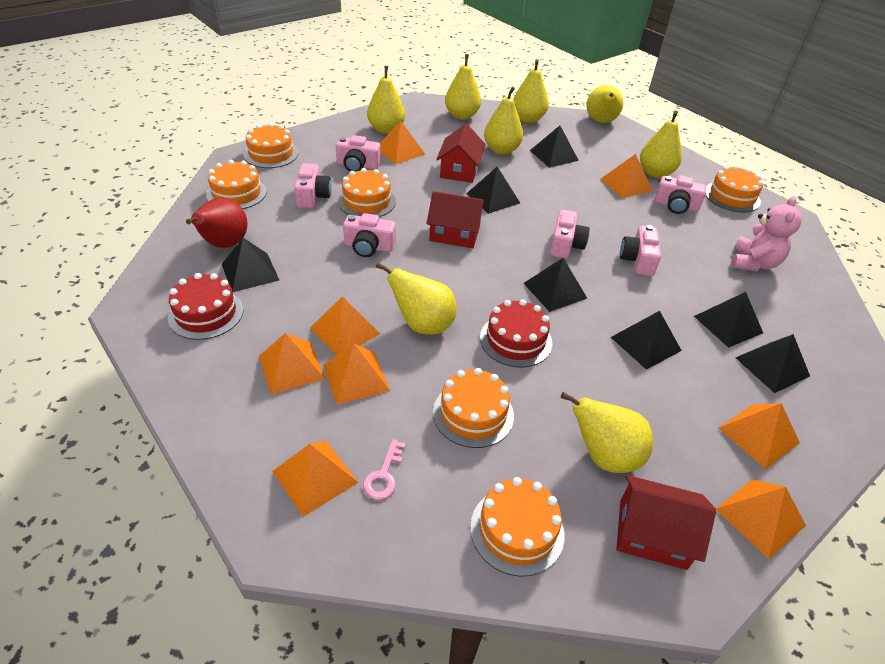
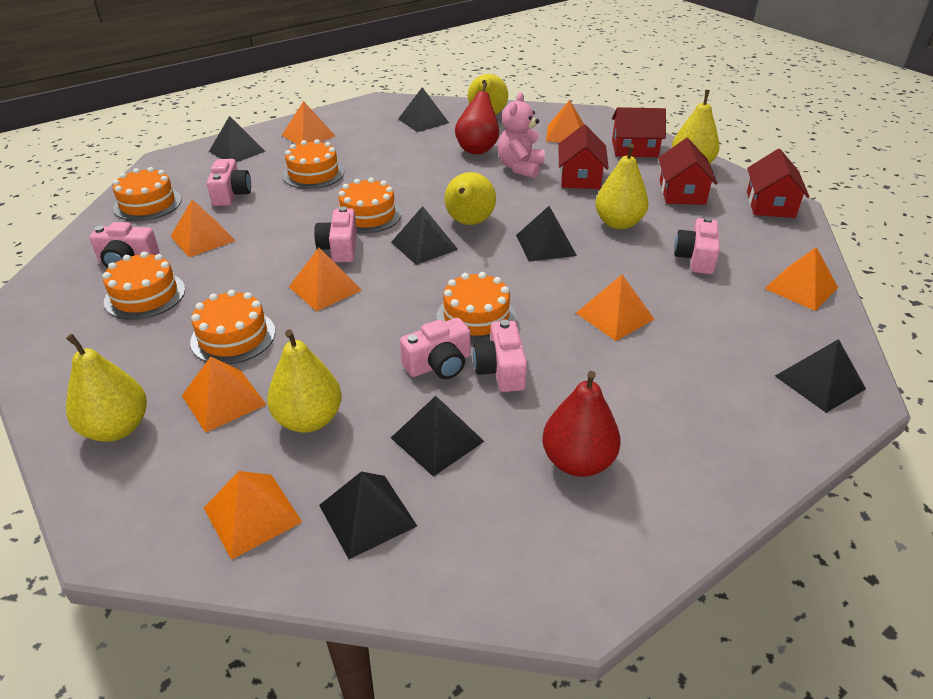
pink key: 1 -> 0
red cake: 2 -> 0
red house: 3 -> 4
red pear: 1 -> 2
yellow pear: 8 -> 6

